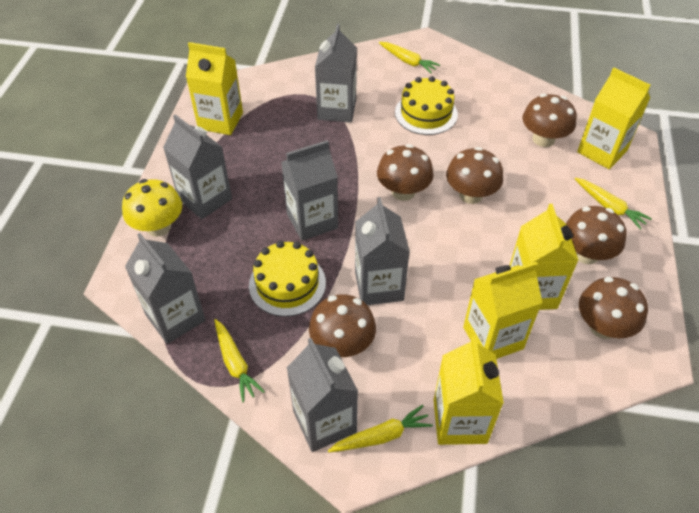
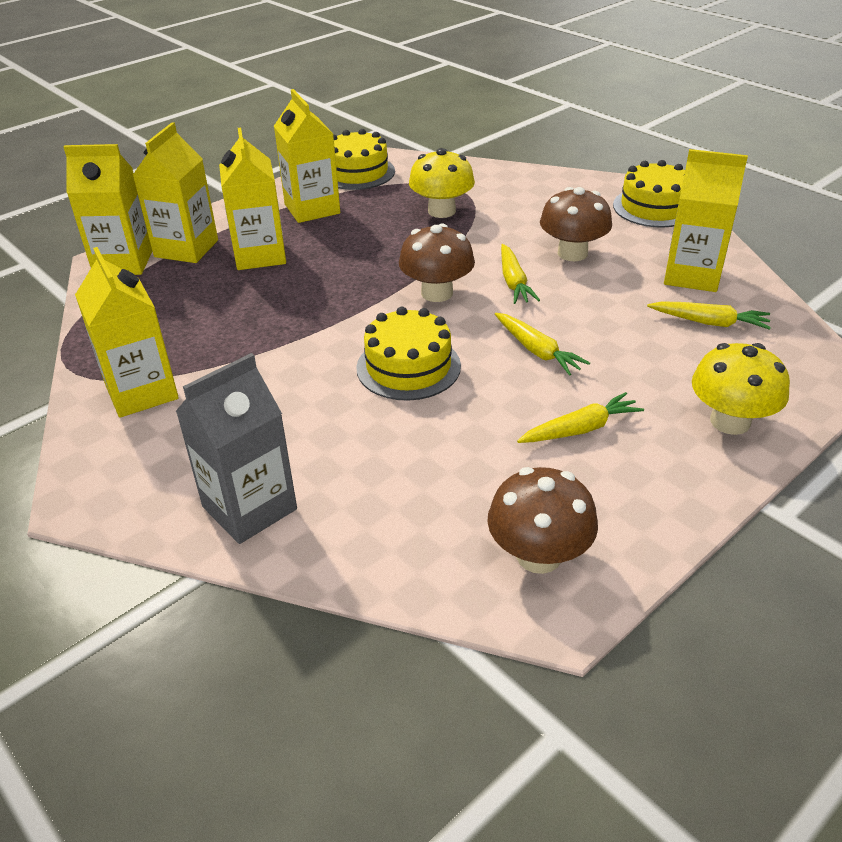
brown mushroom: 6 -> 3
grey carton: 6 -> 1
yellow cake: 2 -> 3
yellow carton: 5 -> 6
yellow mushroom: 1 -> 2

